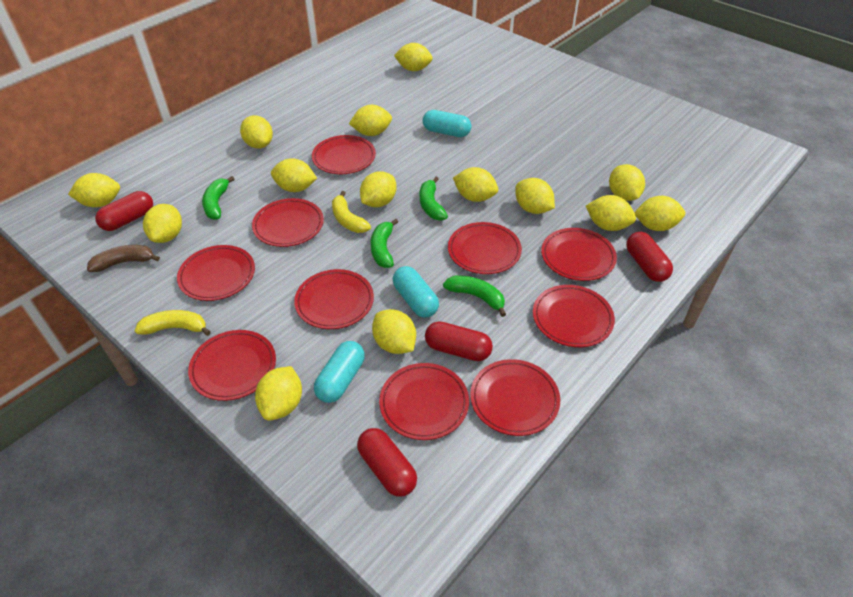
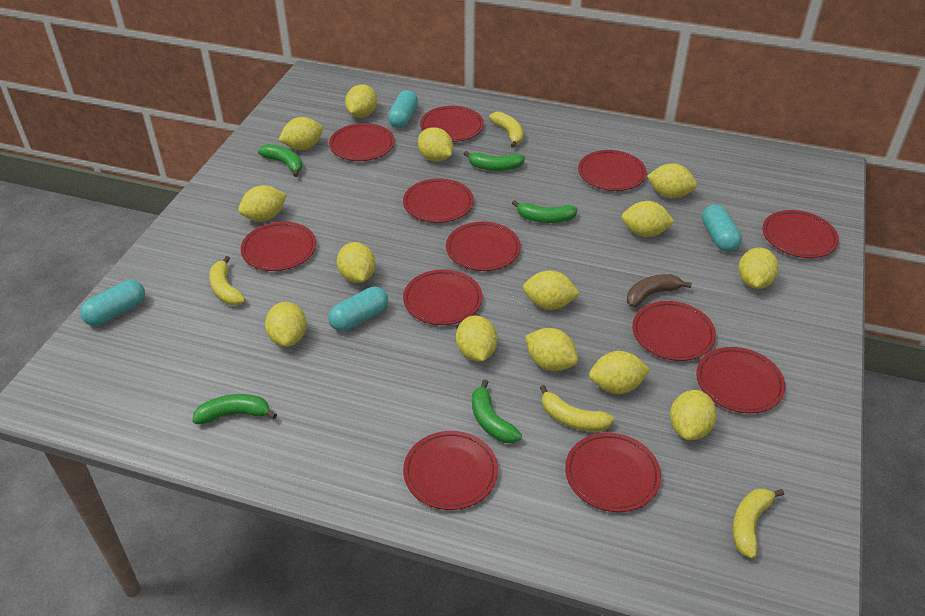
green banana: 4 -> 5
red capsule: 4 -> 0
red plate: 10 -> 12
turquoise capsule: 3 -> 4
yellow banana: 2 -> 4

